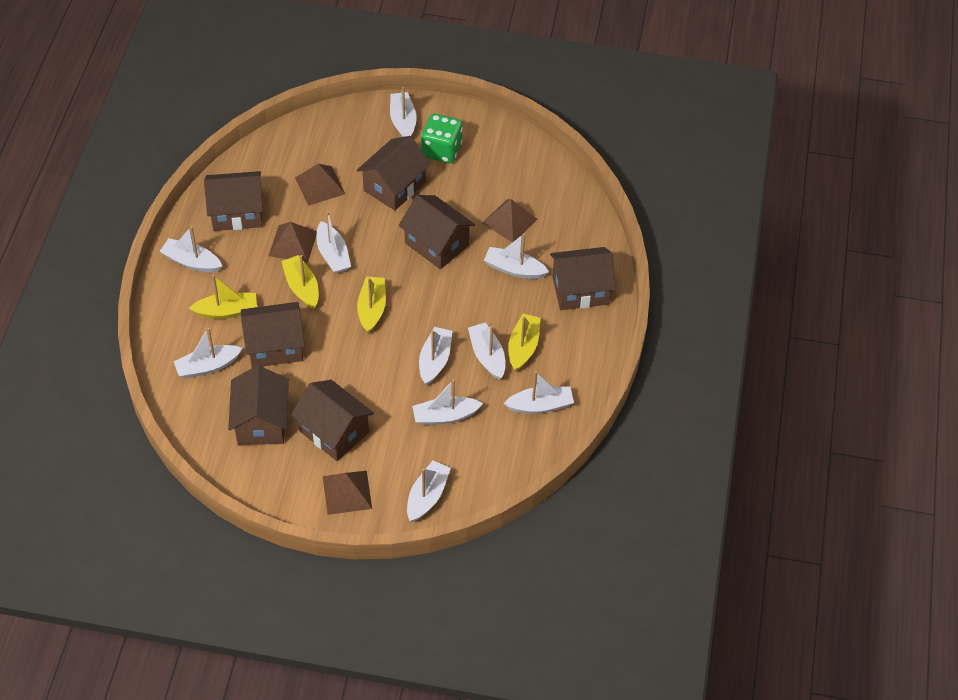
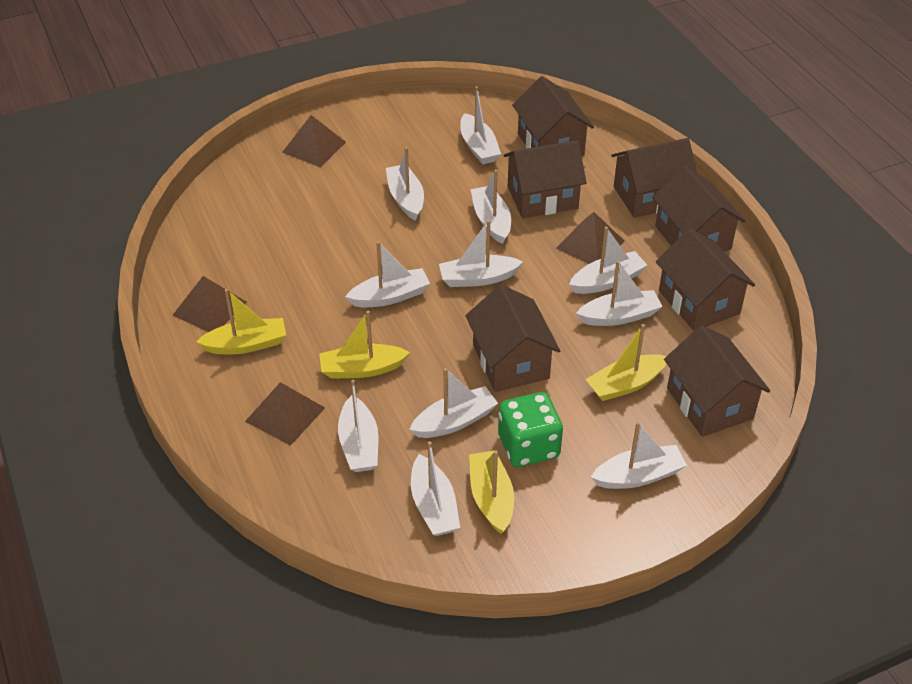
white boat: 10 -> 11

